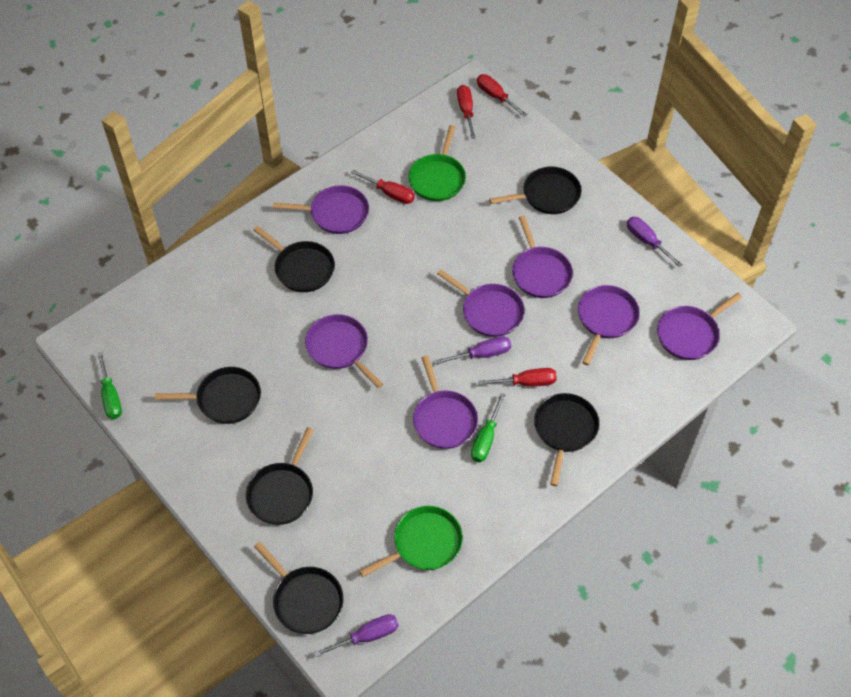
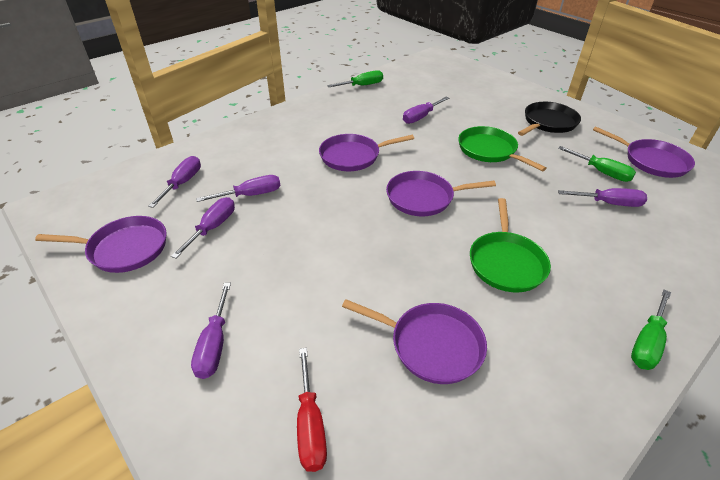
black pan: 6 -> 1
green screwdriver: 2 -> 3
purple pan: 7 -> 5
purple screwdriver: 3 -> 6
red screwdriver: 4 -> 1

